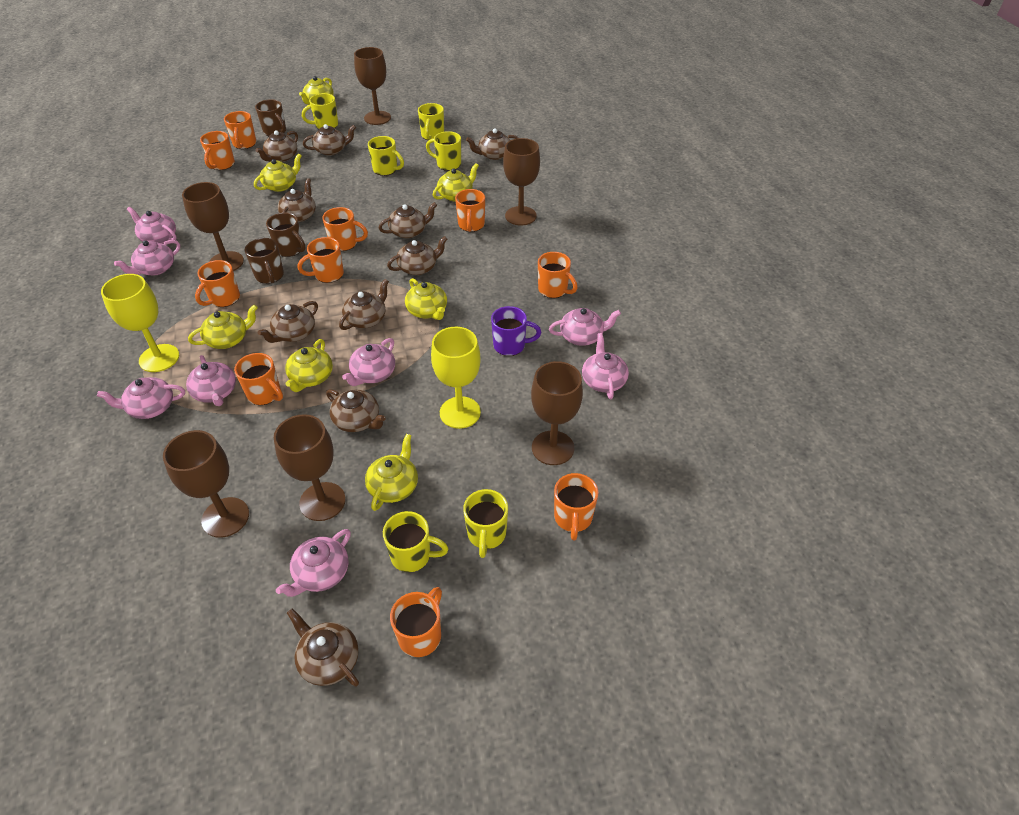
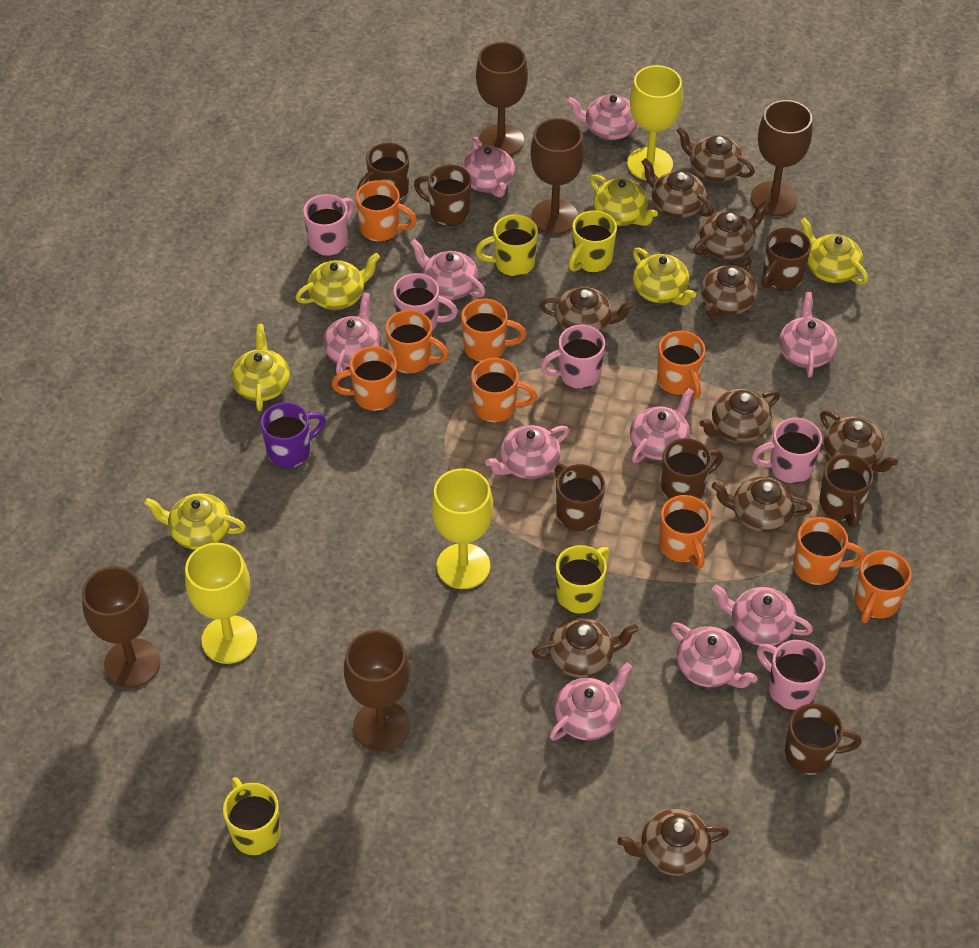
brown goblet: 6 -> 5
brown mug: 3 -> 7
orange mug: 10 -> 9
pink mug: 0 -> 5
pink teapot: 8 -> 10
yellow goblet: 2 -> 3
yellow mug: 6 -> 4
yellow teapot: 7 -> 6

